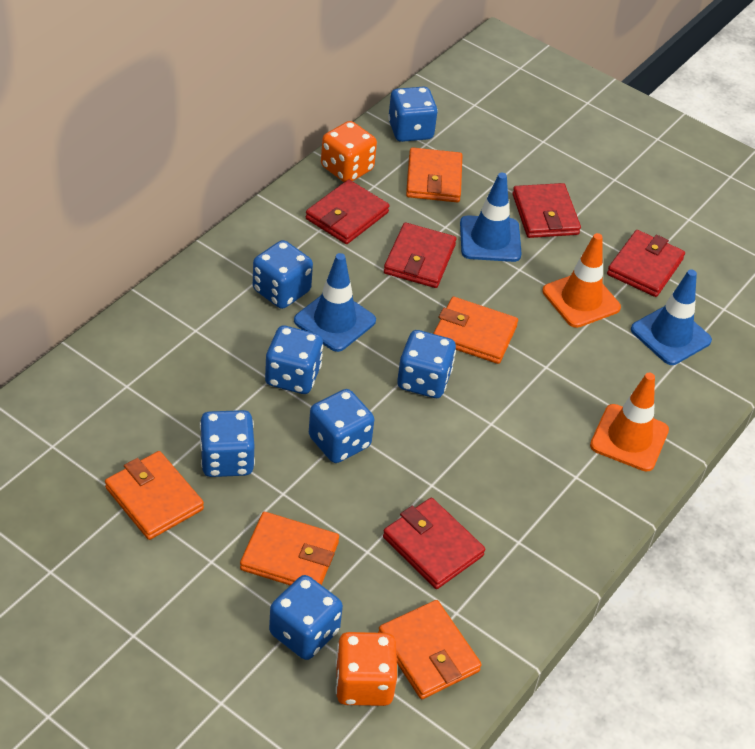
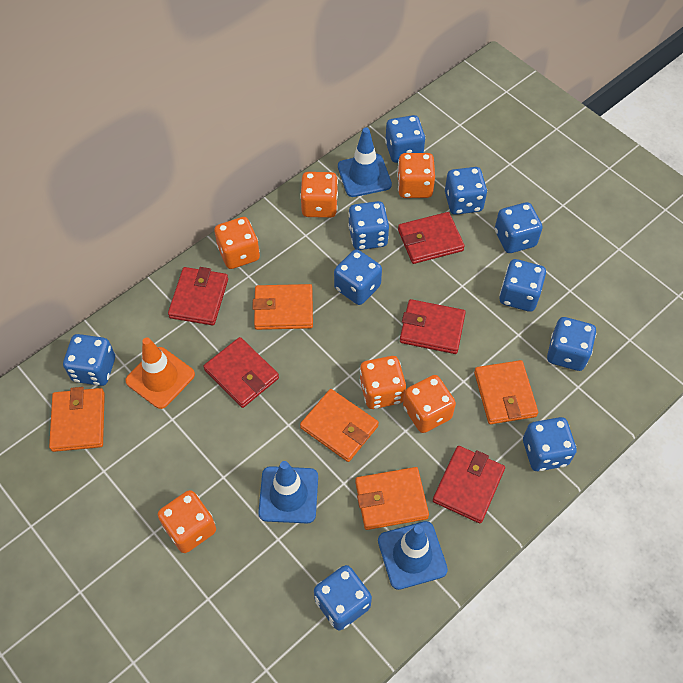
blue dice: 7 -> 10
orange dice: 2 -> 6
orange traffic cone: 2 -> 1

